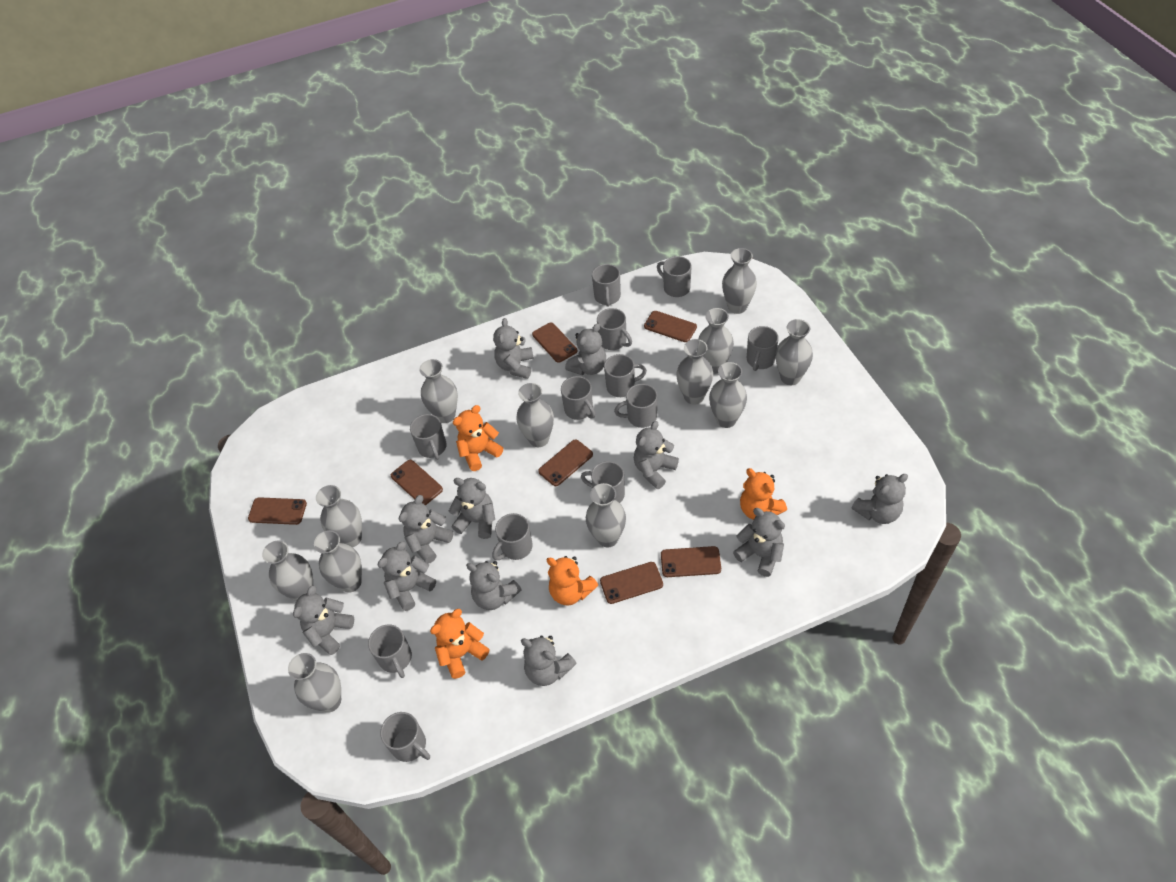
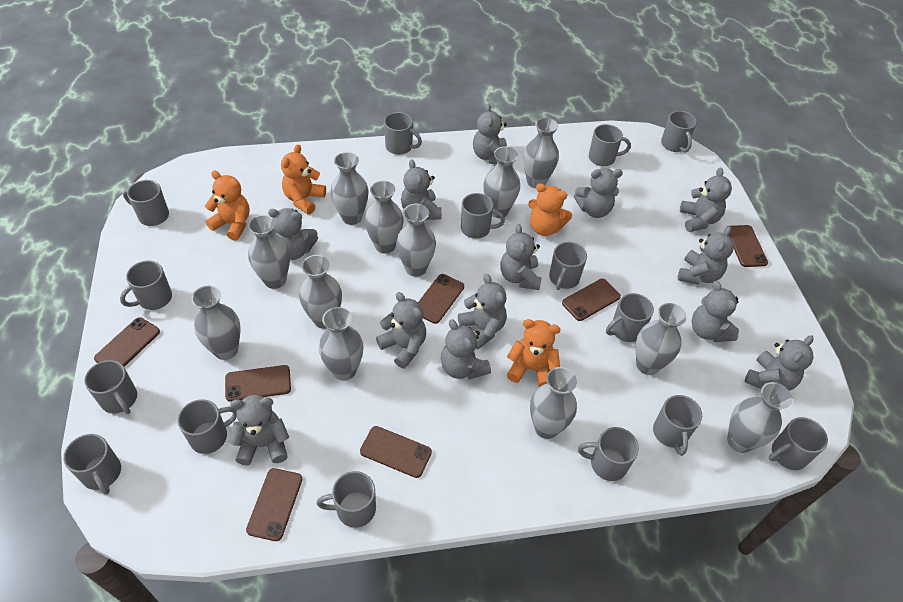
grey mug: 12 -> 15
grey teddy bear: 11 -> 13

